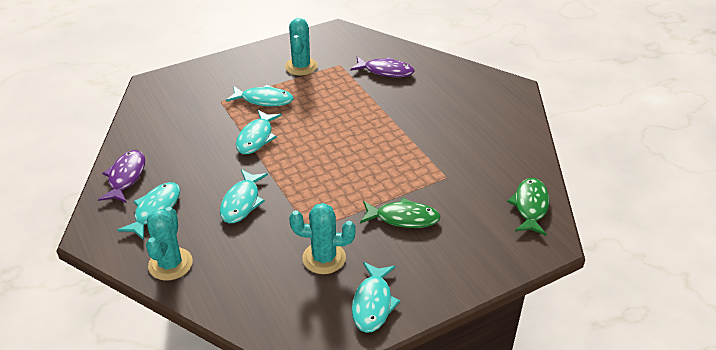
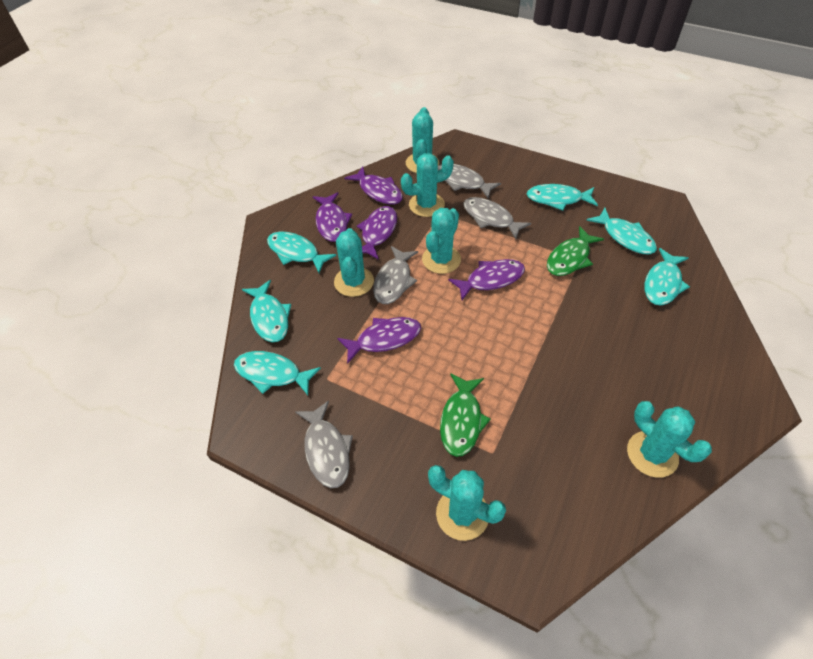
grey fish: 0 -> 4
purple fish: 2 -> 5
turquoise cactus: 3 -> 6
turquoise fish: 5 -> 6

